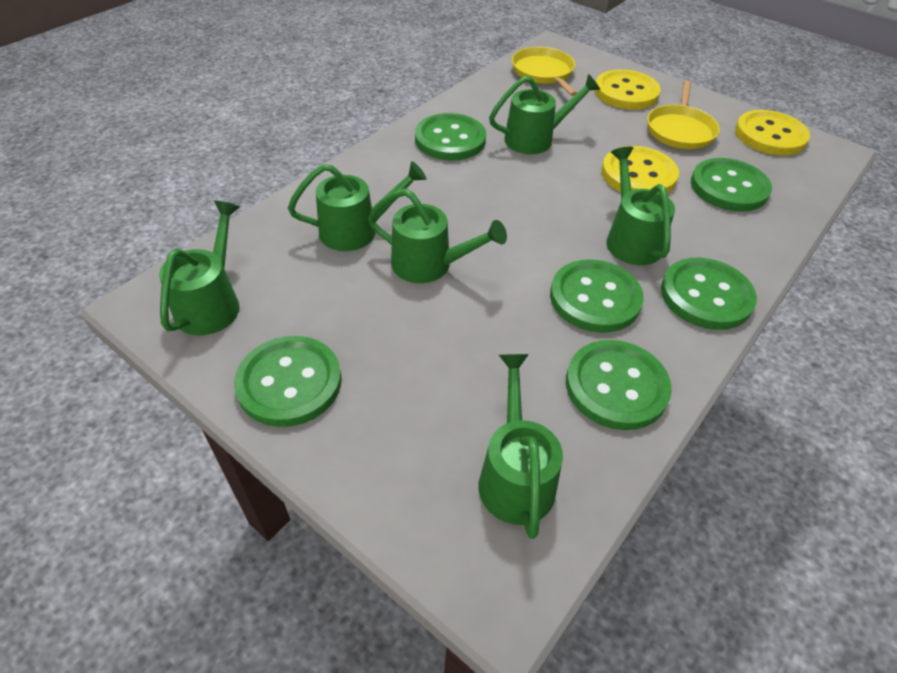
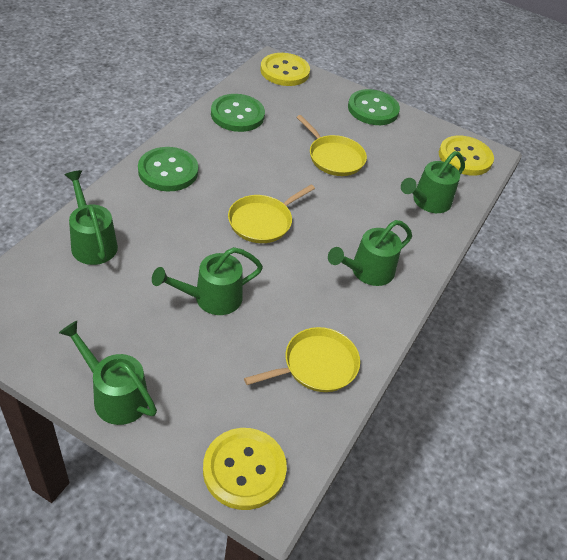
green button: 6 -> 3
green watering can: 6 -> 5
yellow pan: 2 -> 3

